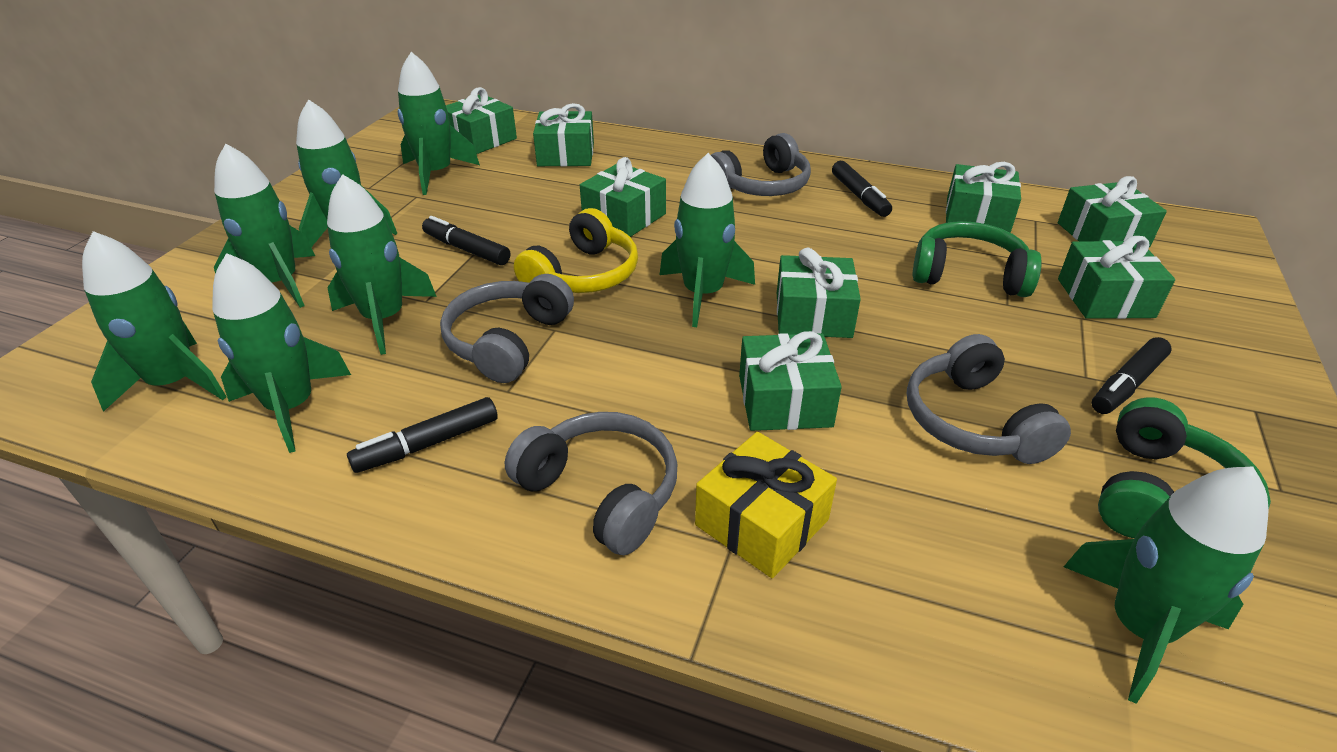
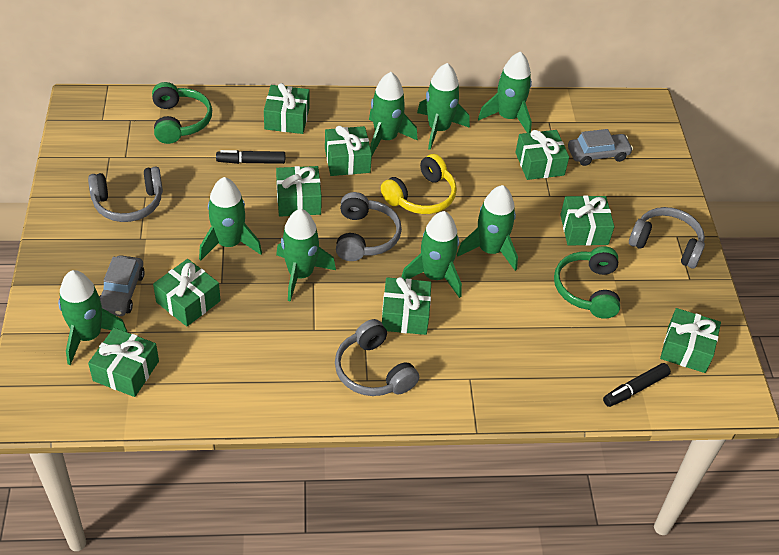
black marker: 4 -> 2
green gift: 8 -> 9
grey car: 0 -> 2
yellow gift: 1 -> 0

